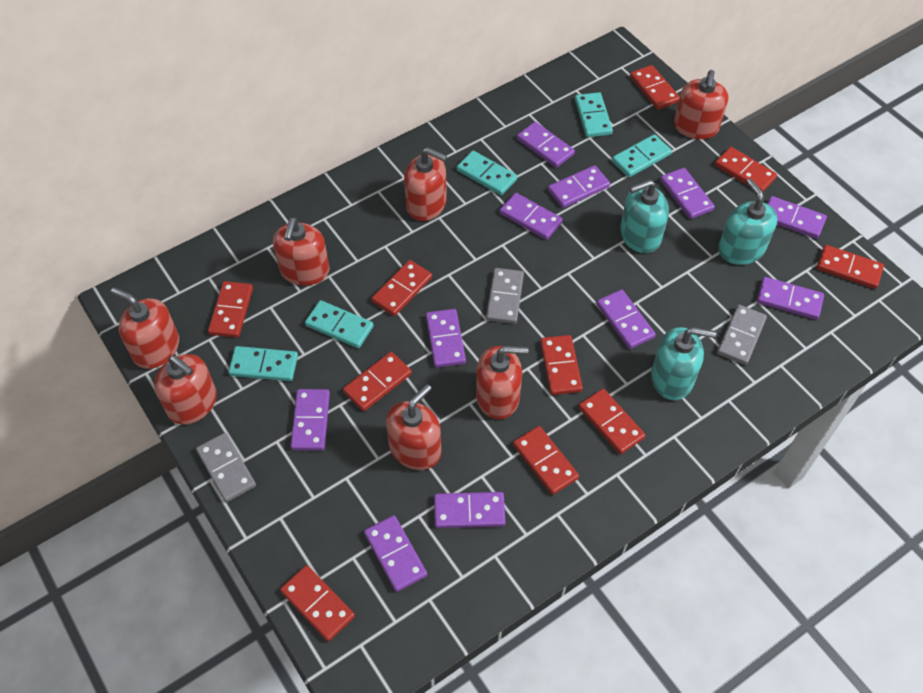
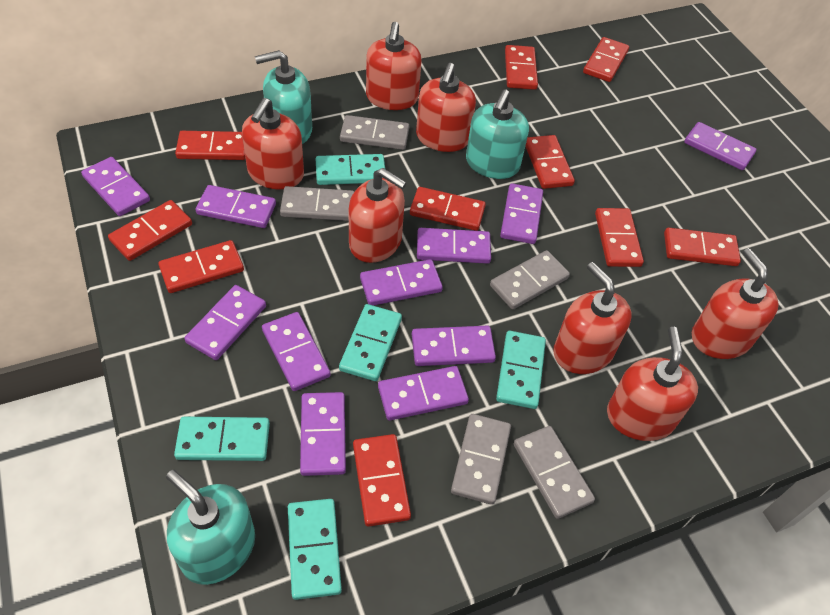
grey domino: 3 -> 5

